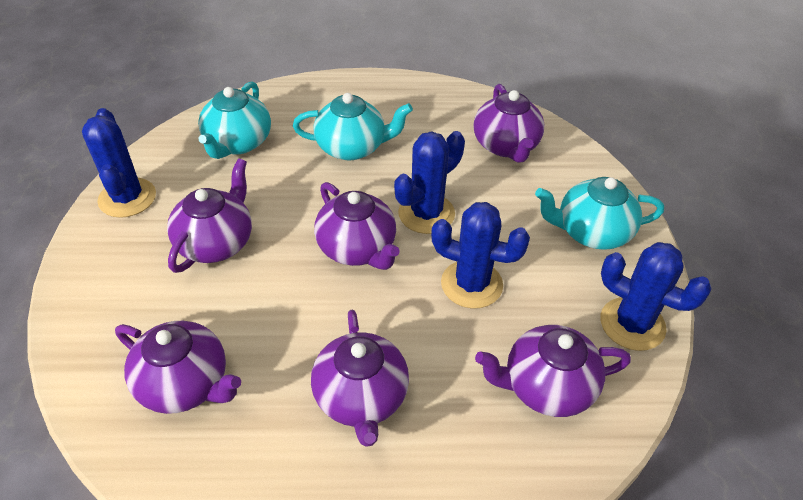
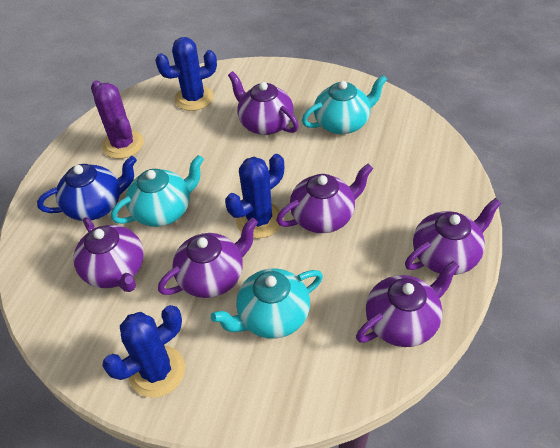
blue cactus: 4 -> 3
blue teapot: 0 -> 1
purple cactus: 0 -> 1

